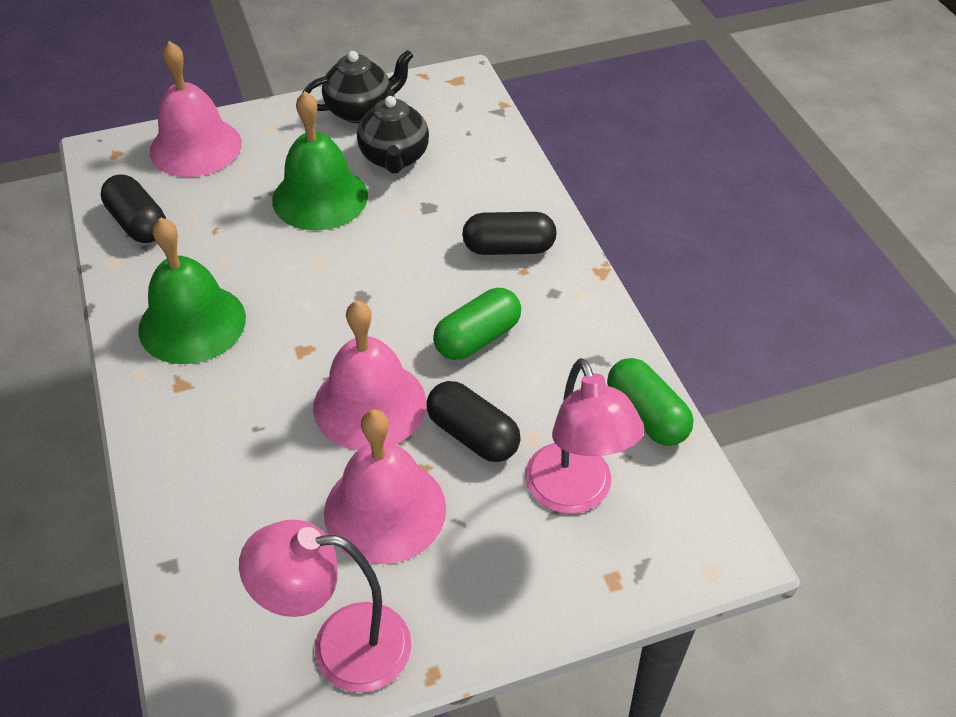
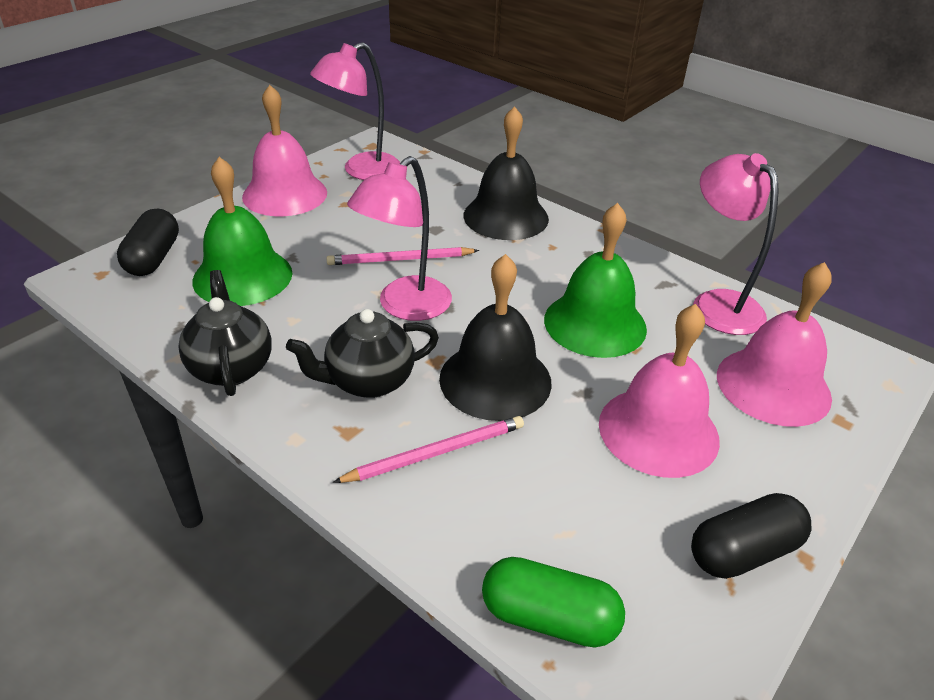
black bell: 0 -> 2
black capsule: 3 -> 2
green capsule: 2 -> 1
pink lamp: 2 -> 3
pink pencil: 0 -> 2

